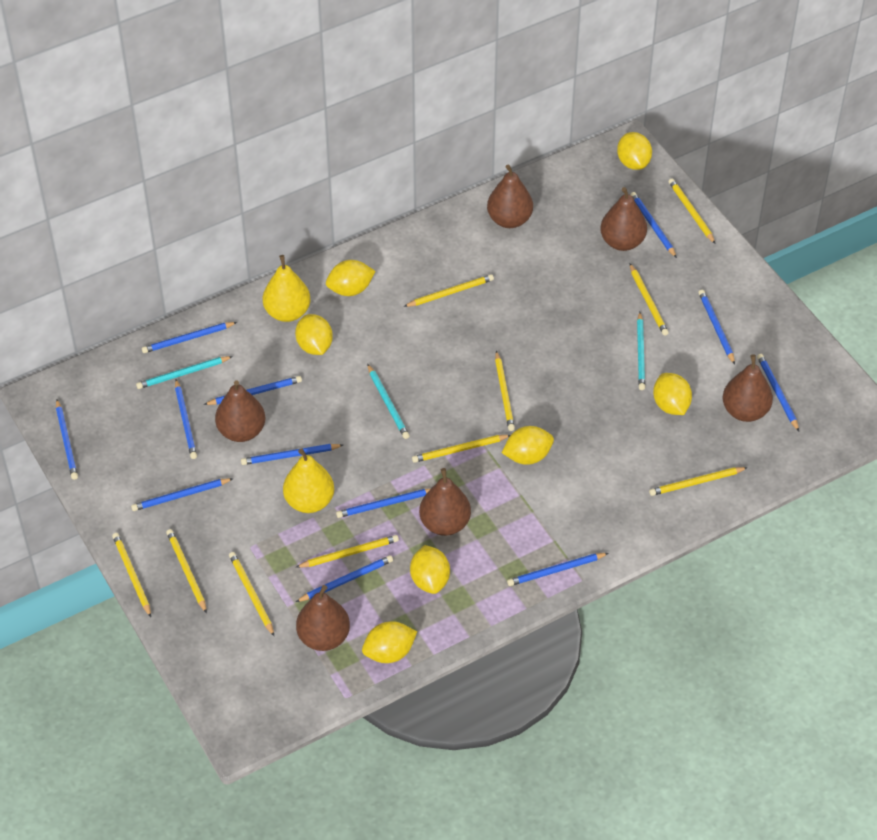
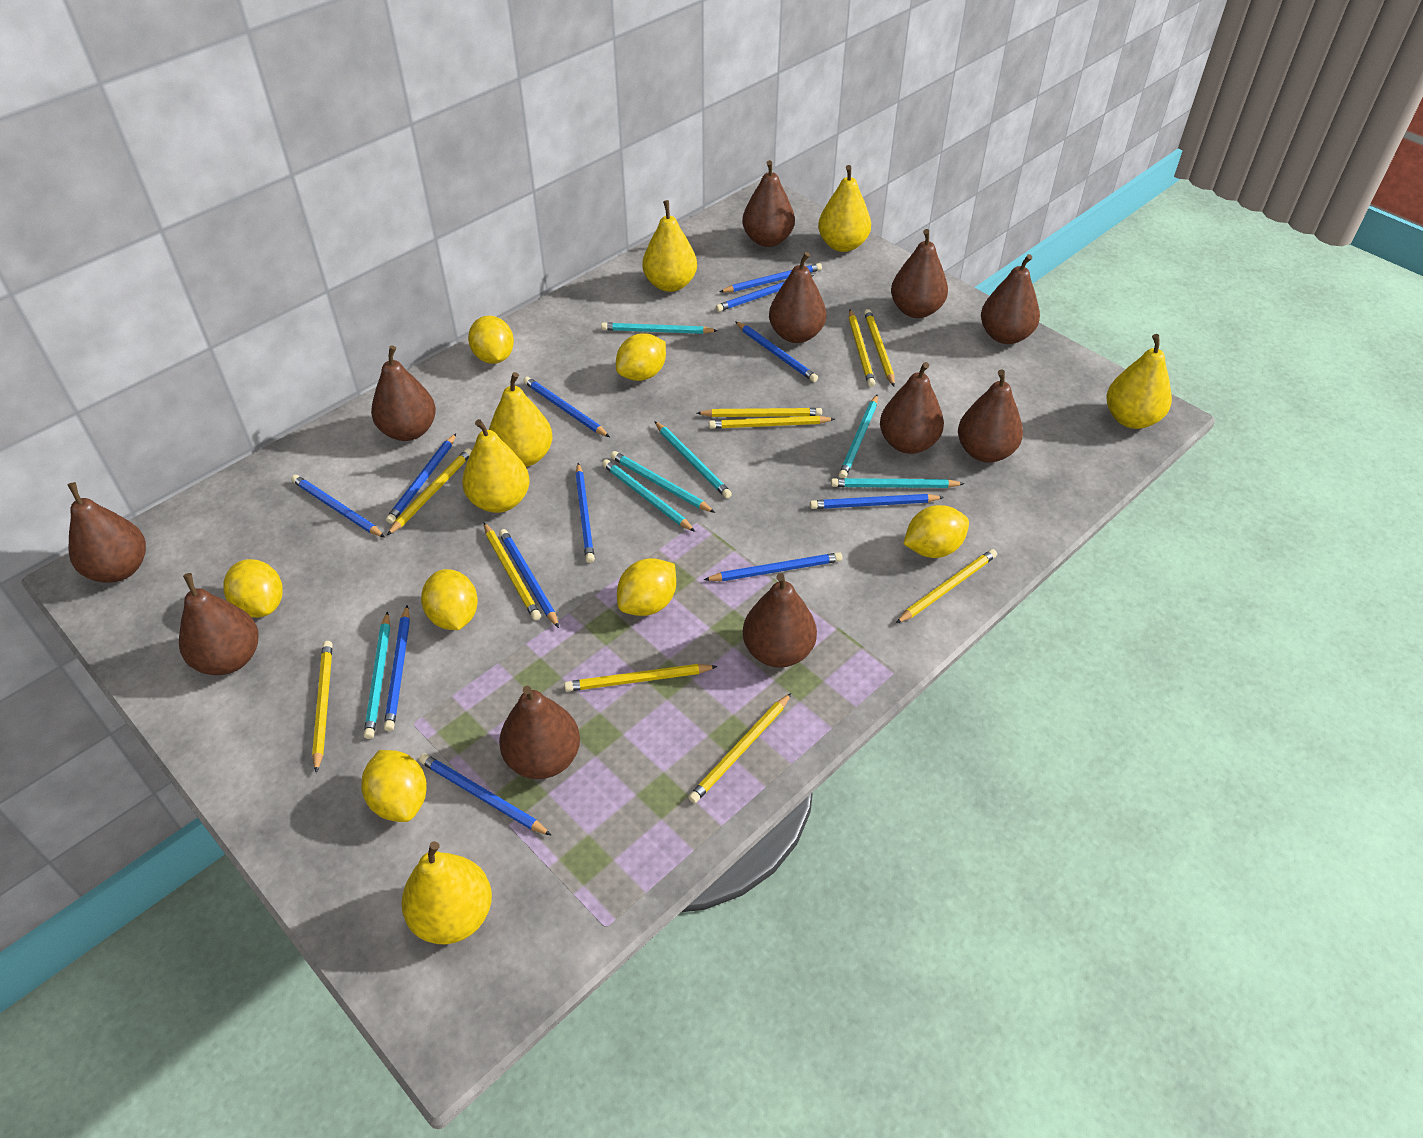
brown pear: 6 -> 11
turquoise pencil: 3 -> 7
yellow pear: 2 -> 6

